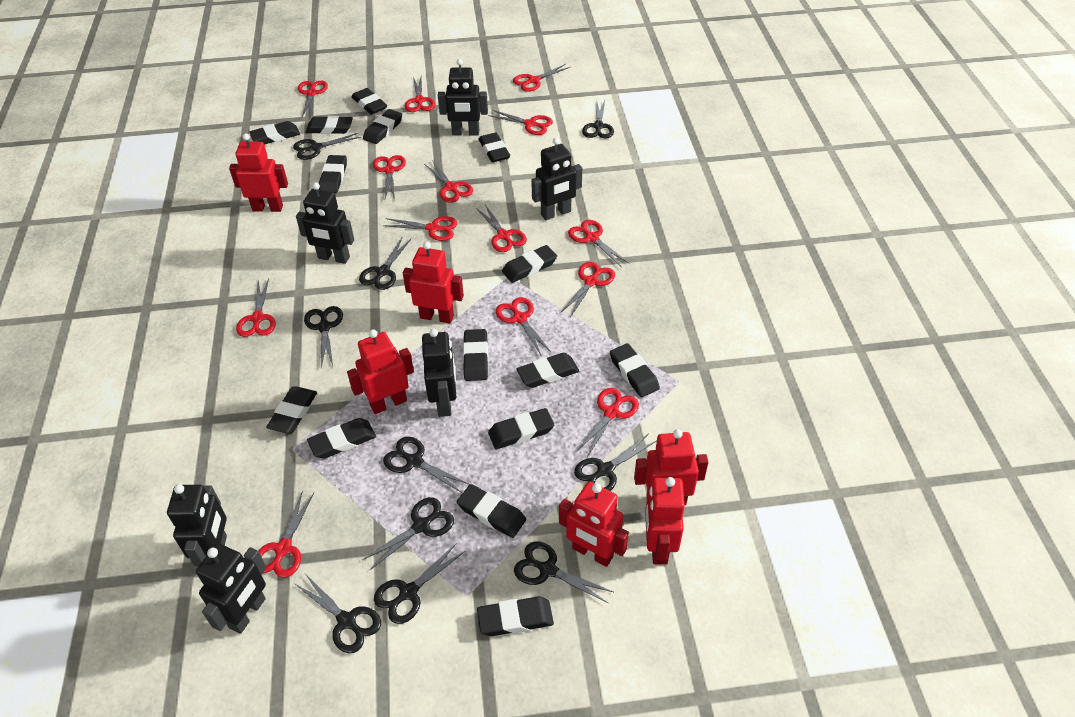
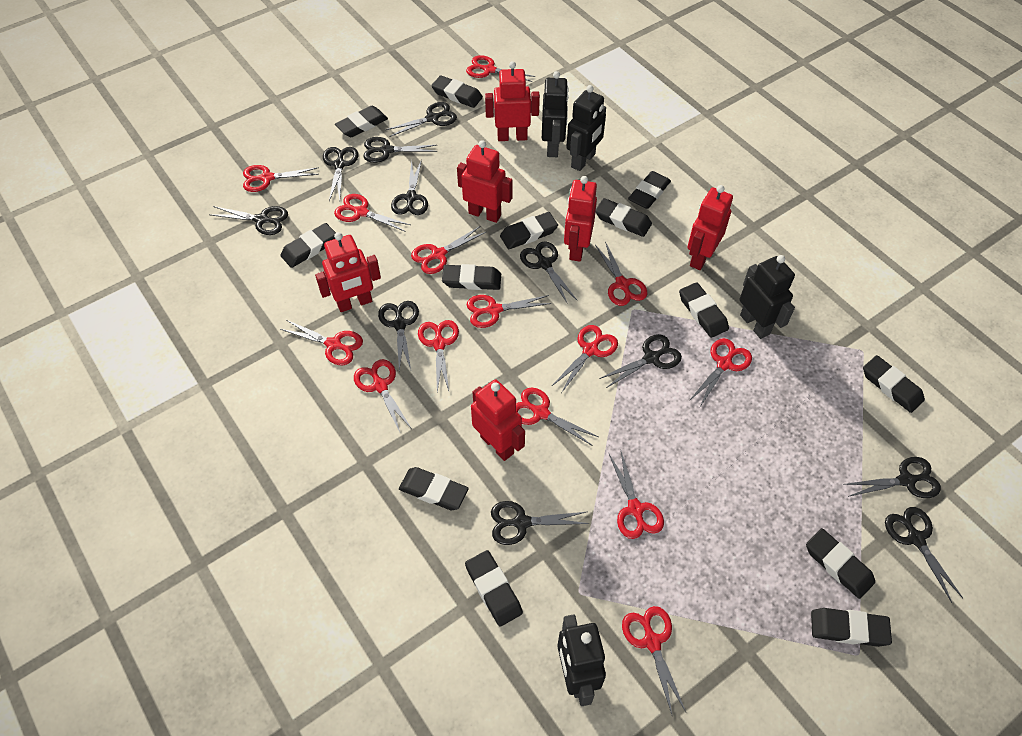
black eraser: 15 -> 13
black robot: 6 -> 4
black scissors: 10 -> 11

